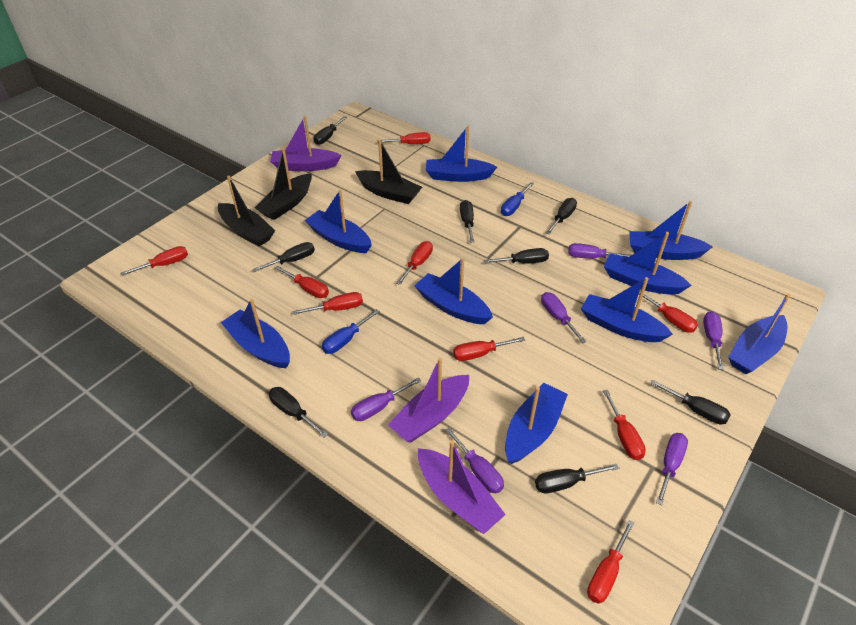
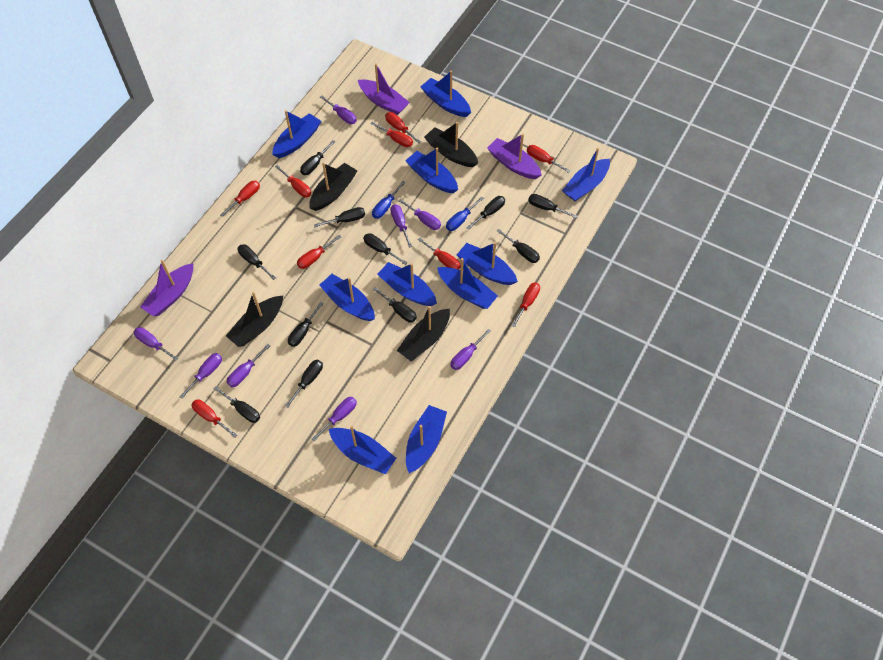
black boat: 3 -> 4
black screwdriver: 8 -> 11
blue boat: 9 -> 10
purple screwdriver: 6 -> 8

